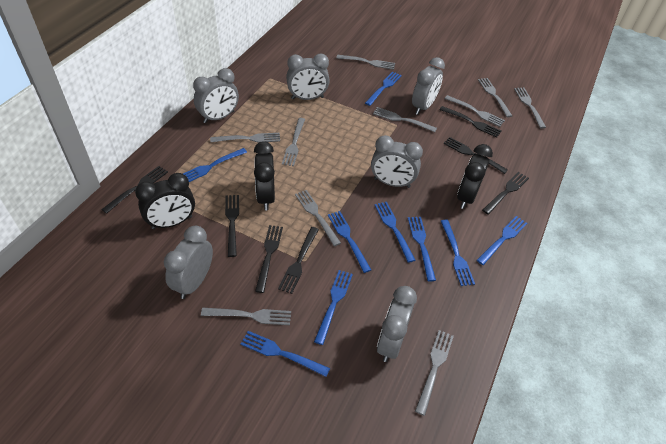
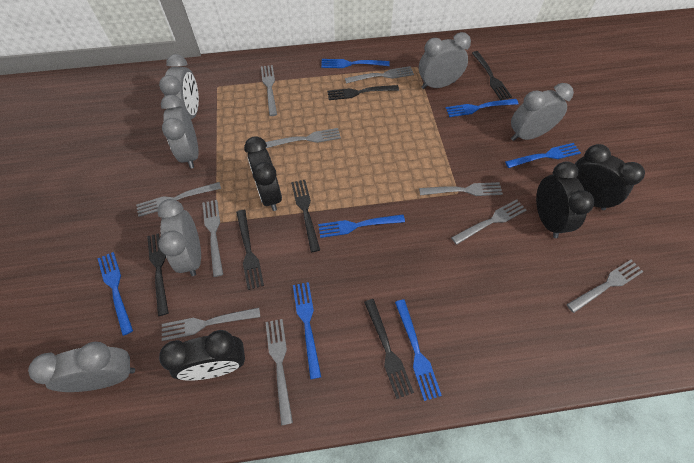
black clock: 3 -> 4
black fork: 7 -> 6
blue fork: 9 -> 7

